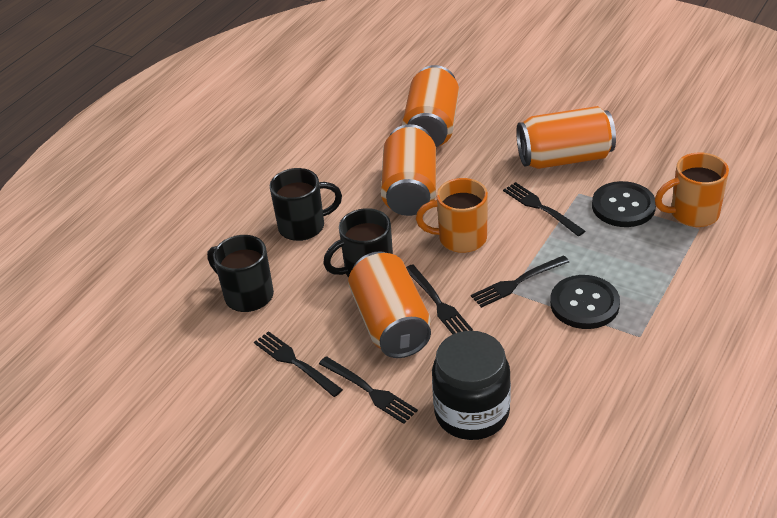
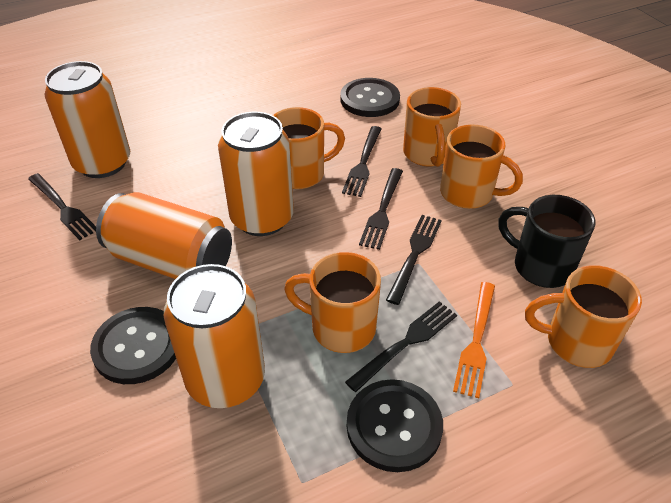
black button: 2 -> 3
black jar: 1 -> 0
black mug: 3 -> 1
orange fork: 0 -> 1
orange mug: 2 -> 5

